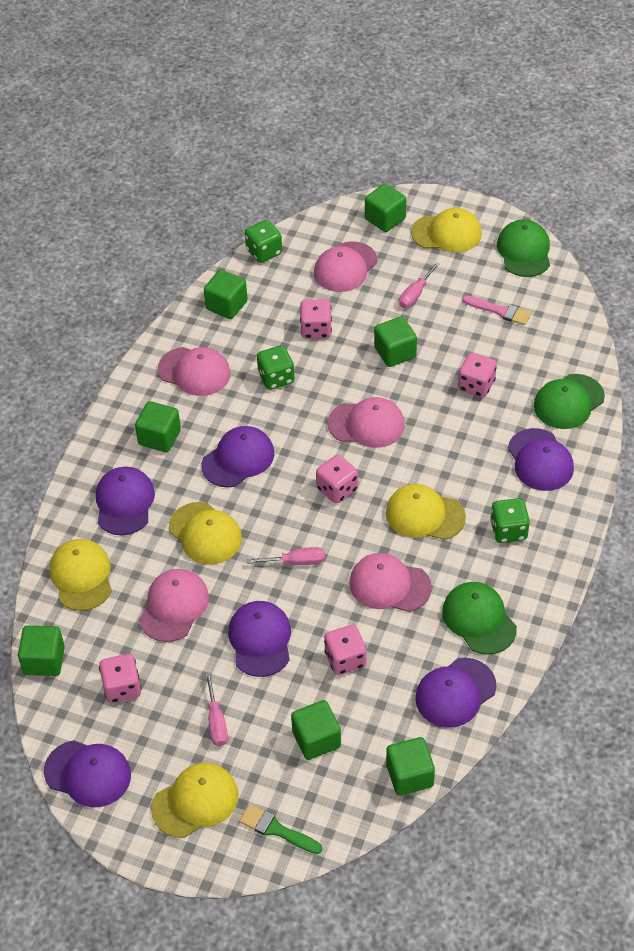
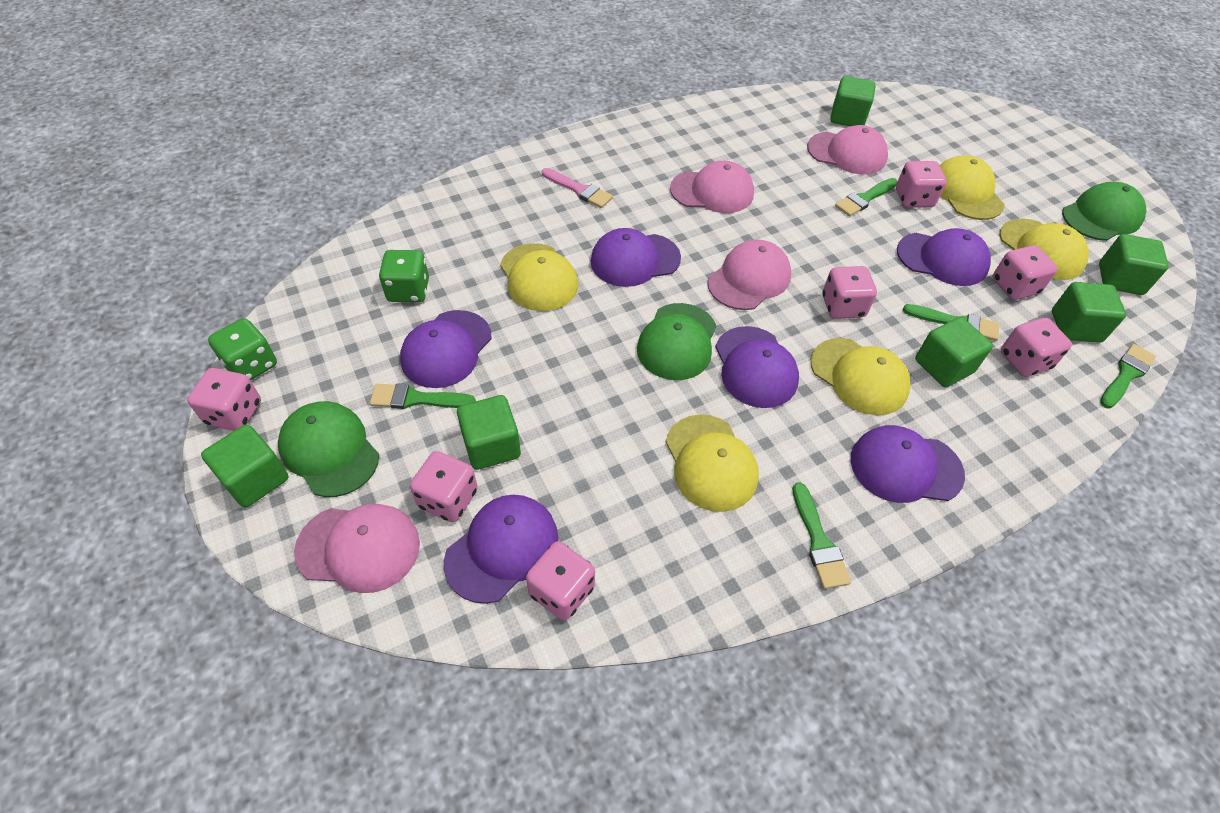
green brush: 1 -> 5
green cube: 7 -> 6
green dice: 3 -> 2
pink cap: 5 -> 4
pink dice: 5 -> 7
pink screwdriver: 3 -> 0

